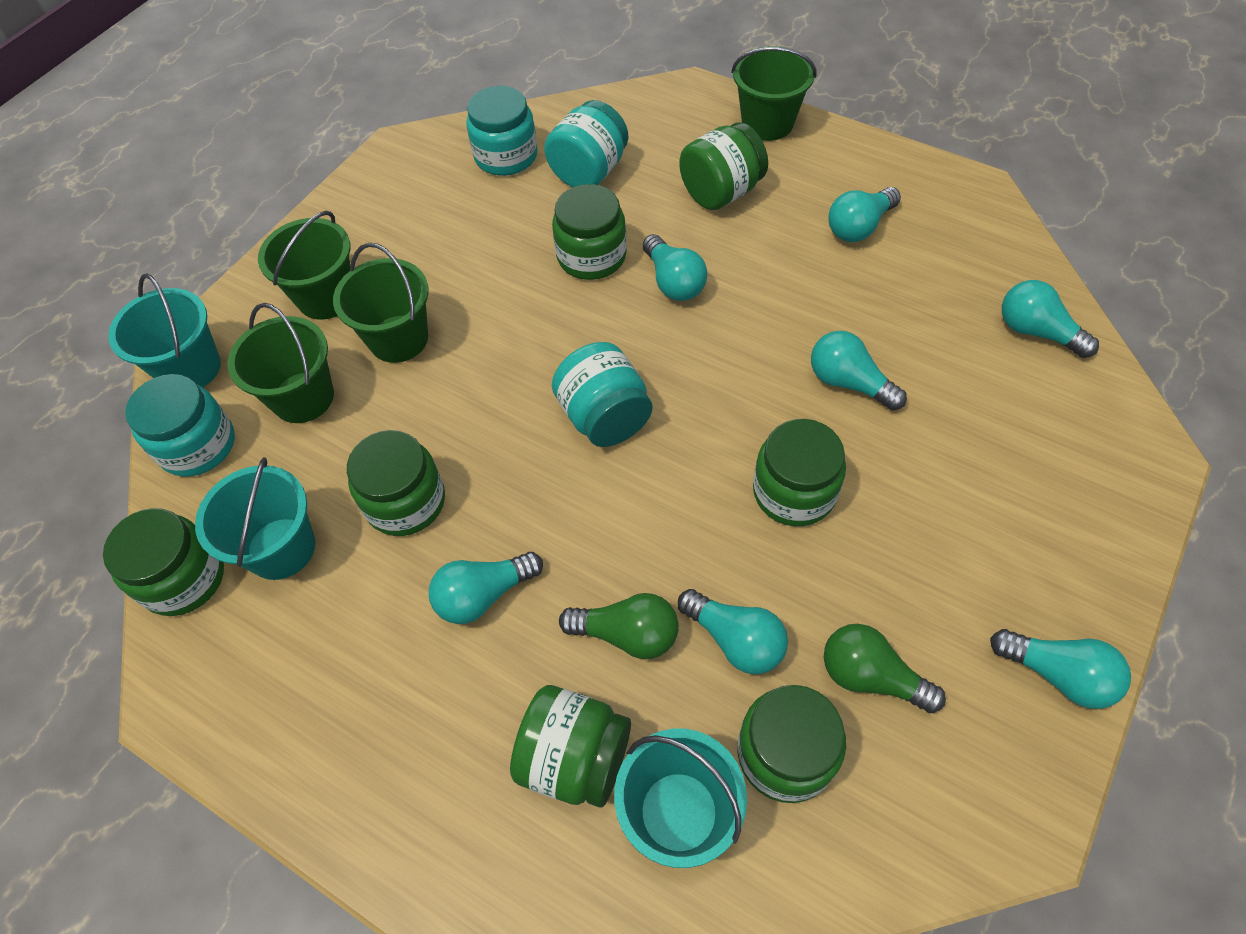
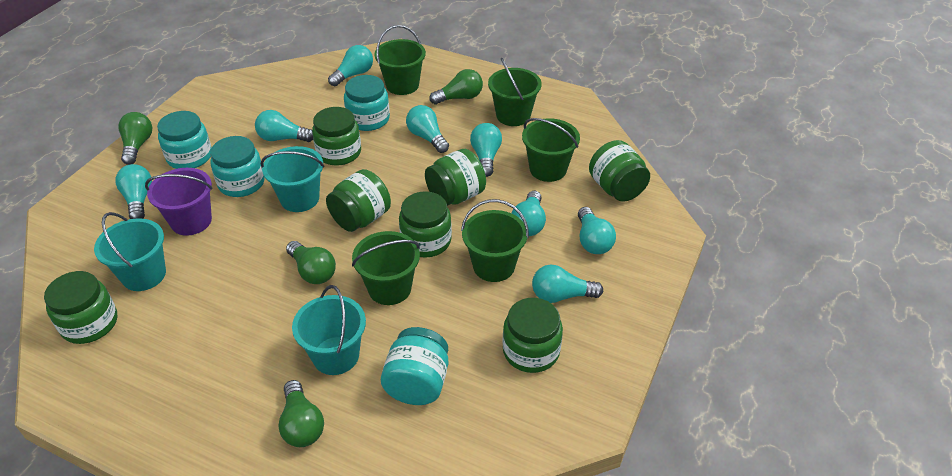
green bucket: 4 -> 5
green light bulb: 2 -> 4
purple bucket: 0 -> 1
turquoise light bulb: 7 -> 8

